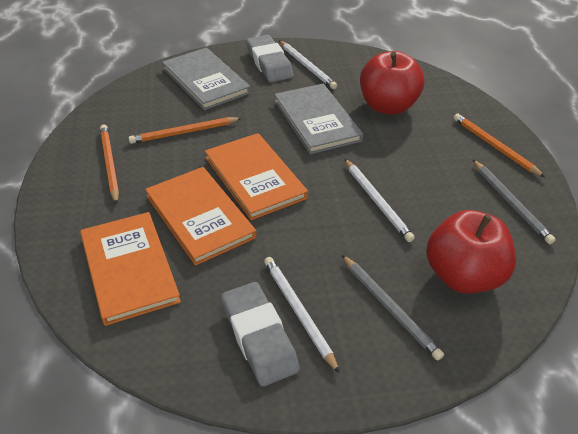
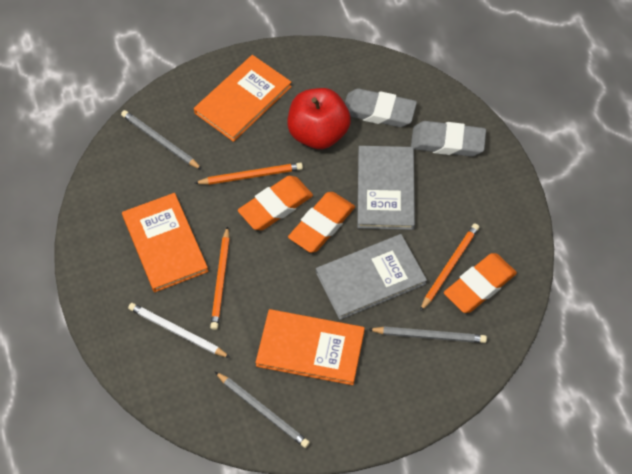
grey pencil: 2 -> 3
orange eraser: 0 -> 3
red apple: 2 -> 1
white pencil: 3 -> 1

